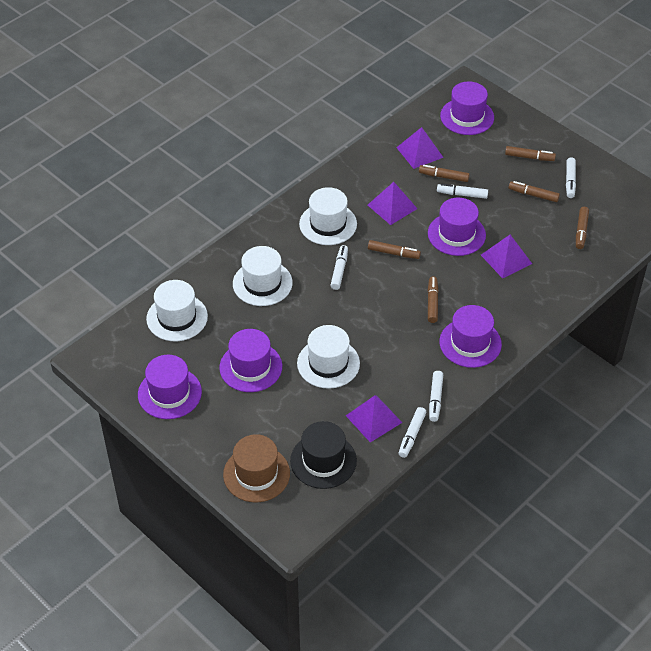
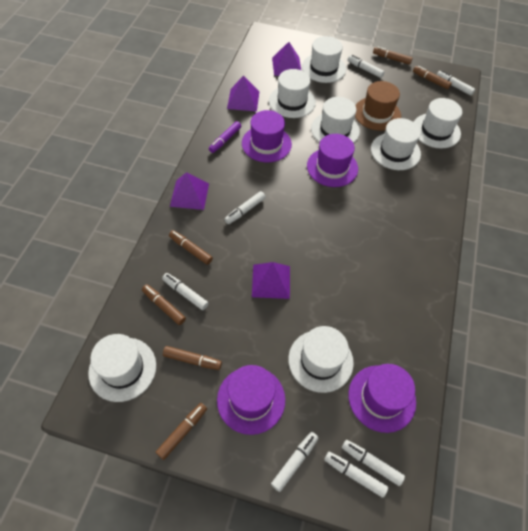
black hat: 1 -> 0
purple hat: 5 -> 4
purple marker: 0 -> 1
white hat: 4 -> 7
white marker: 5 -> 7

